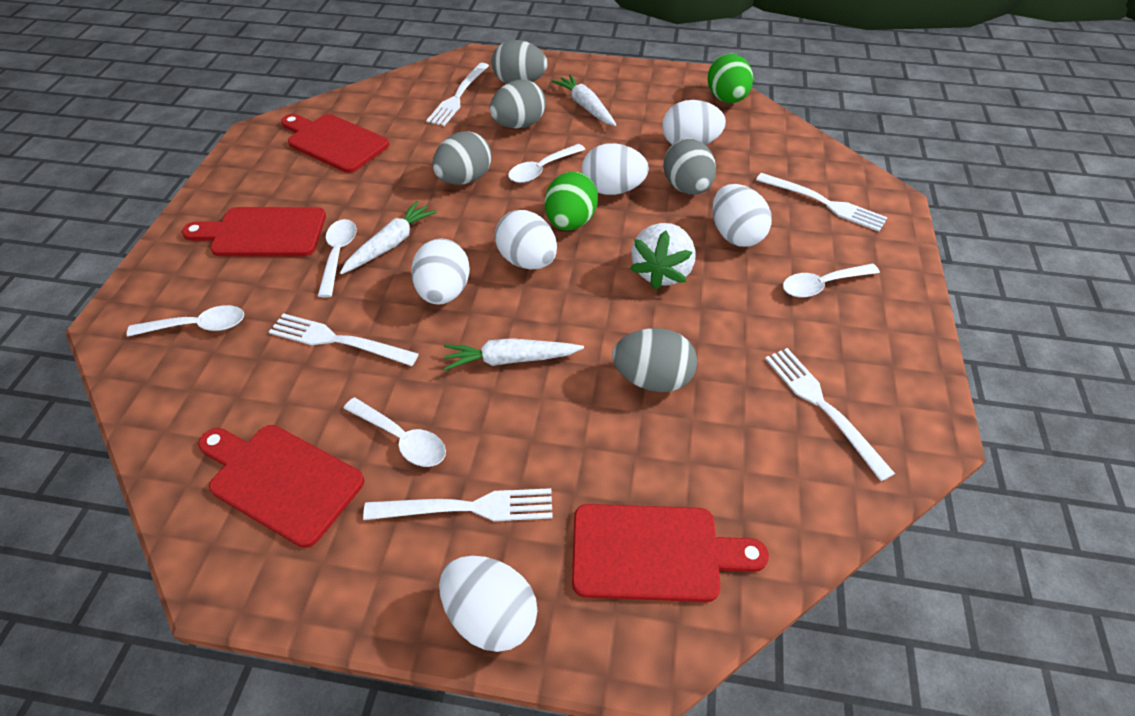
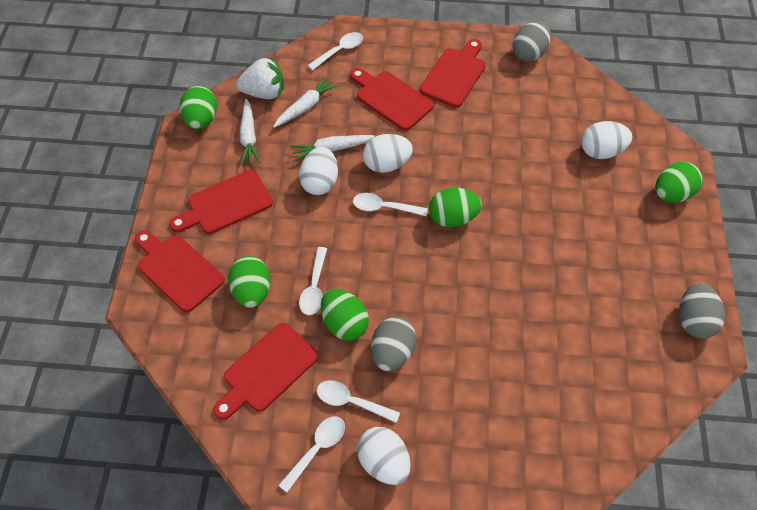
green egg: 2 -> 5
grey egg: 5 -> 3
red cutting board: 4 -> 5
white egg: 6 -> 4
white fork: 5 -> 0

